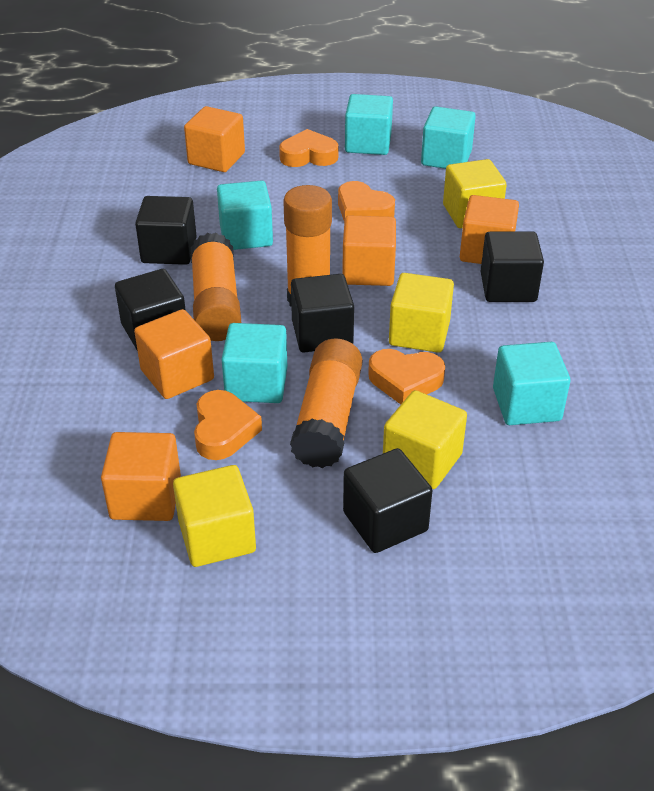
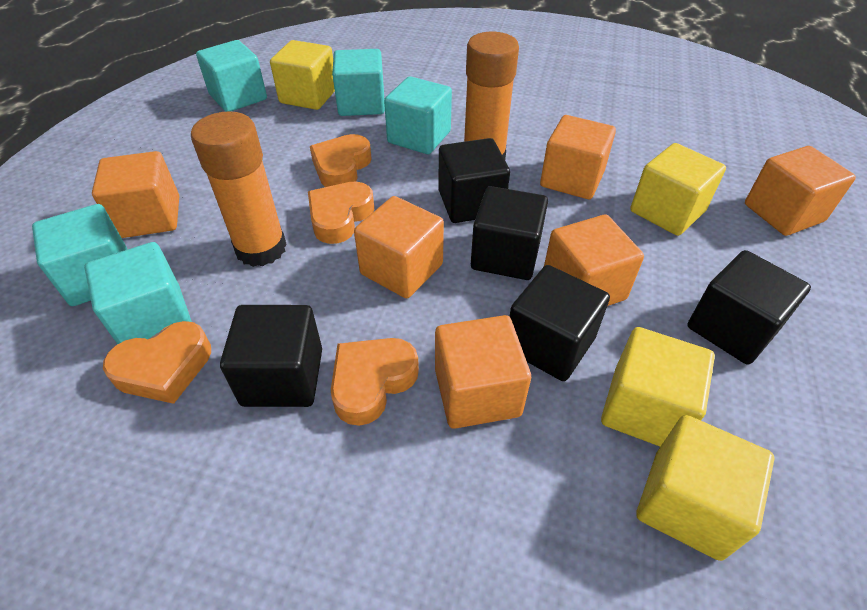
orange cube: 5 -> 6
orange glue stick: 3 -> 2

